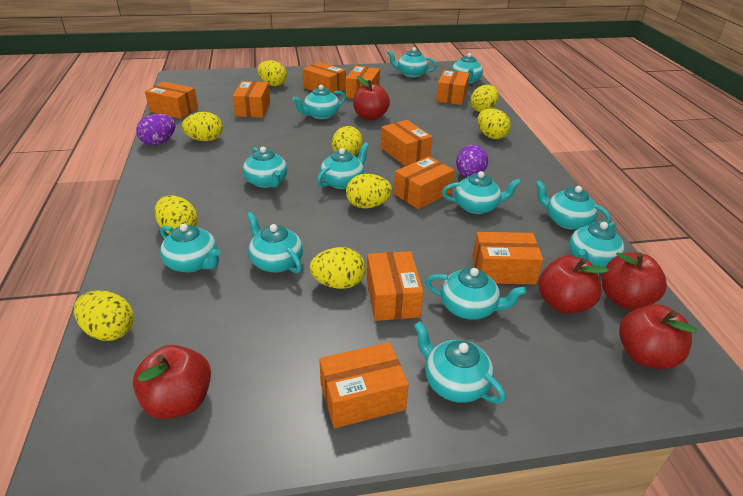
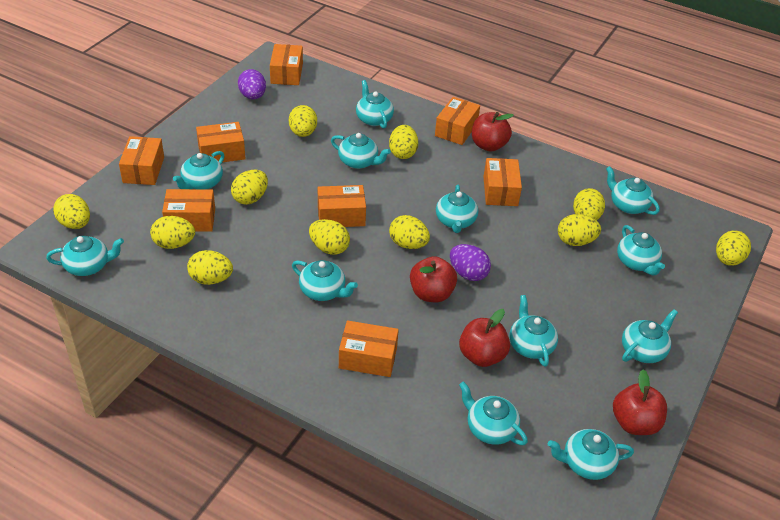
orange box: 10 -> 8
red apple: 5 -> 4
yellow egg: 9 -> 11

